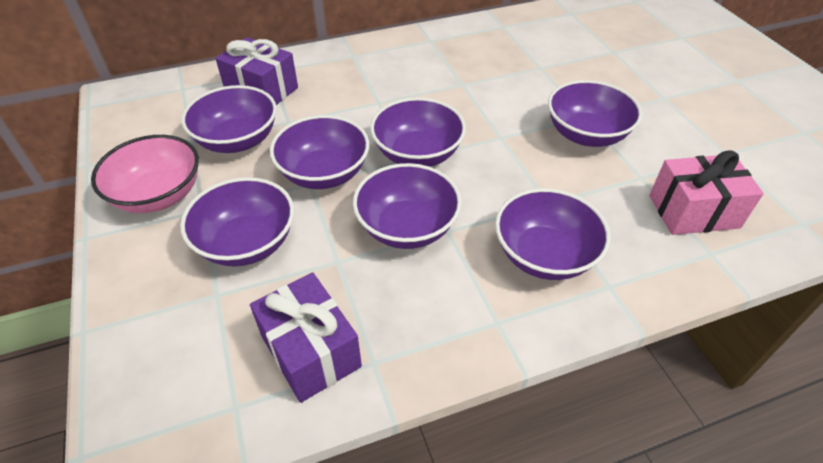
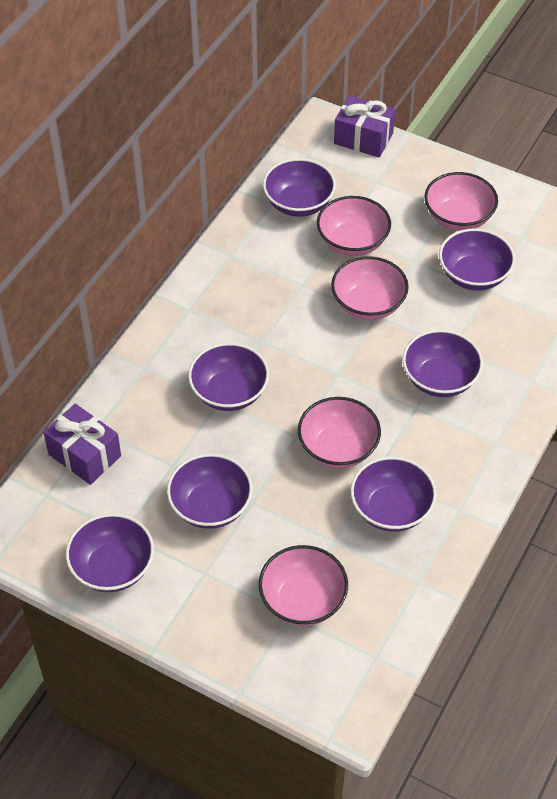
pink bowl: 1 -> 5
pink gift: 1 -> 0

